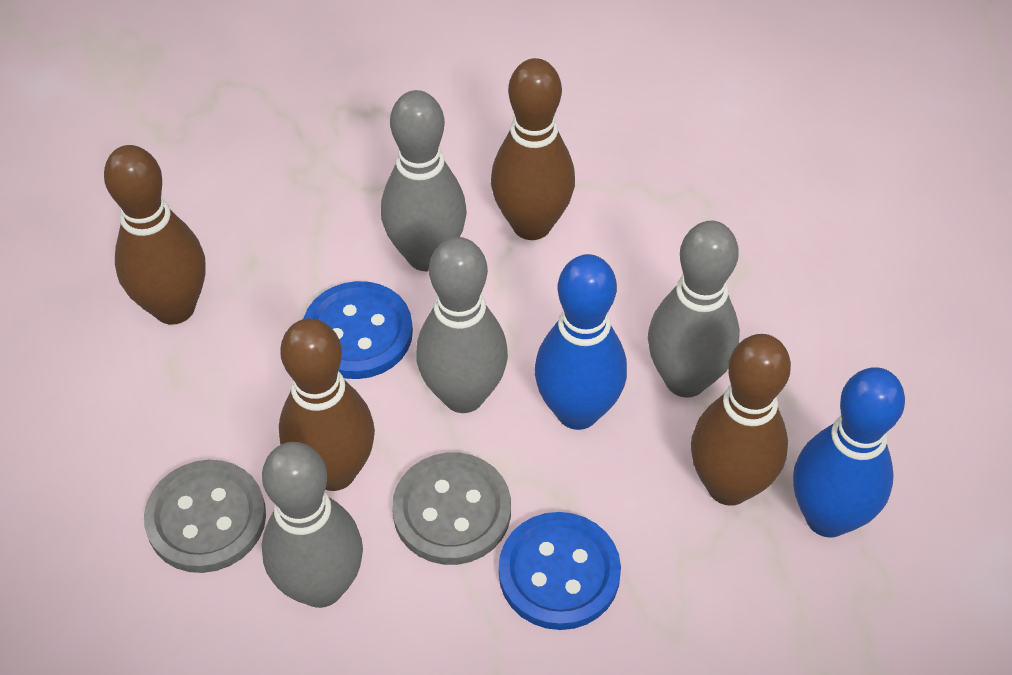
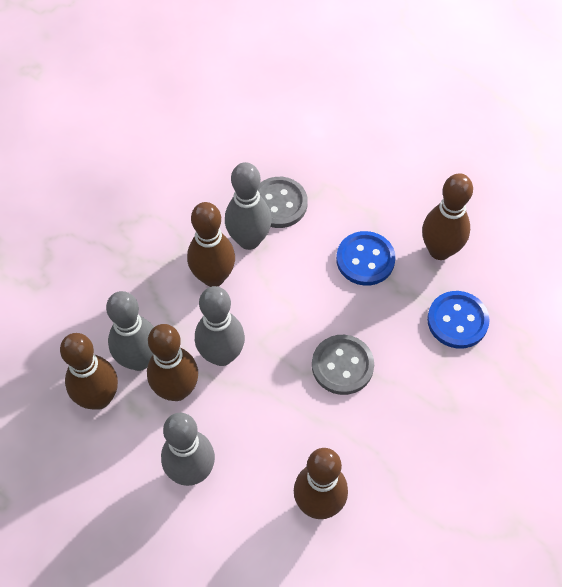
blue bowling pin: 2 -> 0
brown bowling pin: 4 -> 5

